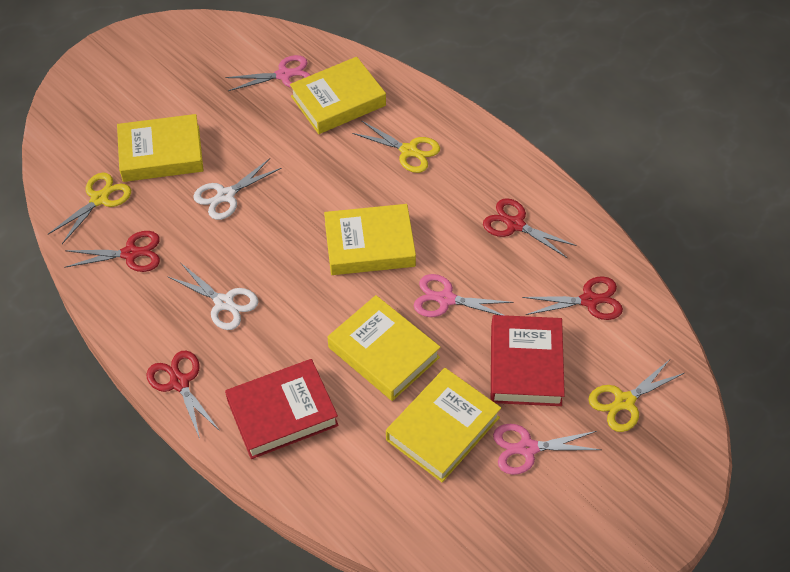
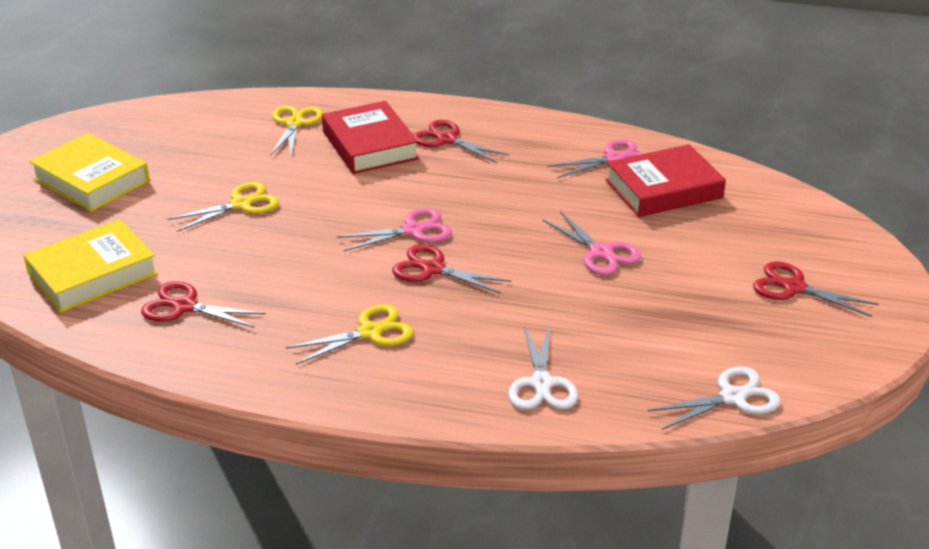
yellow book: 5 -> 2

